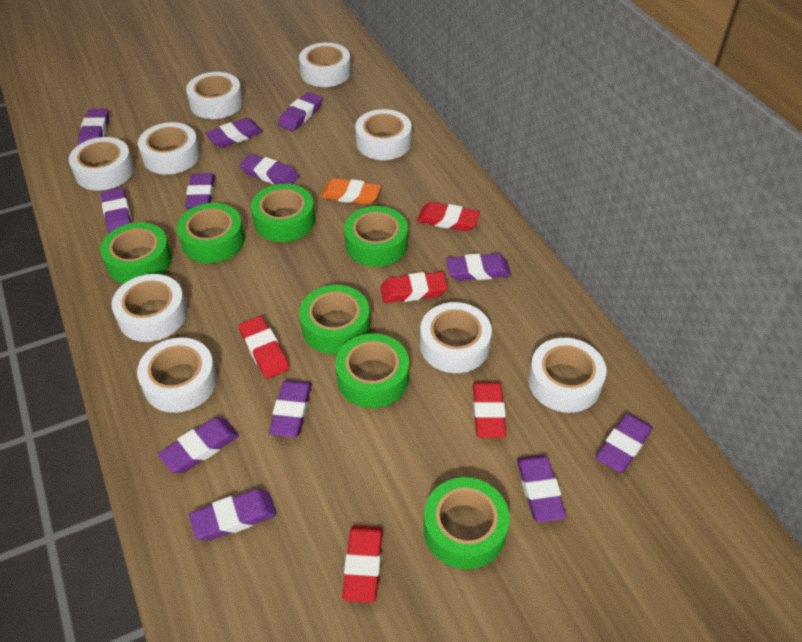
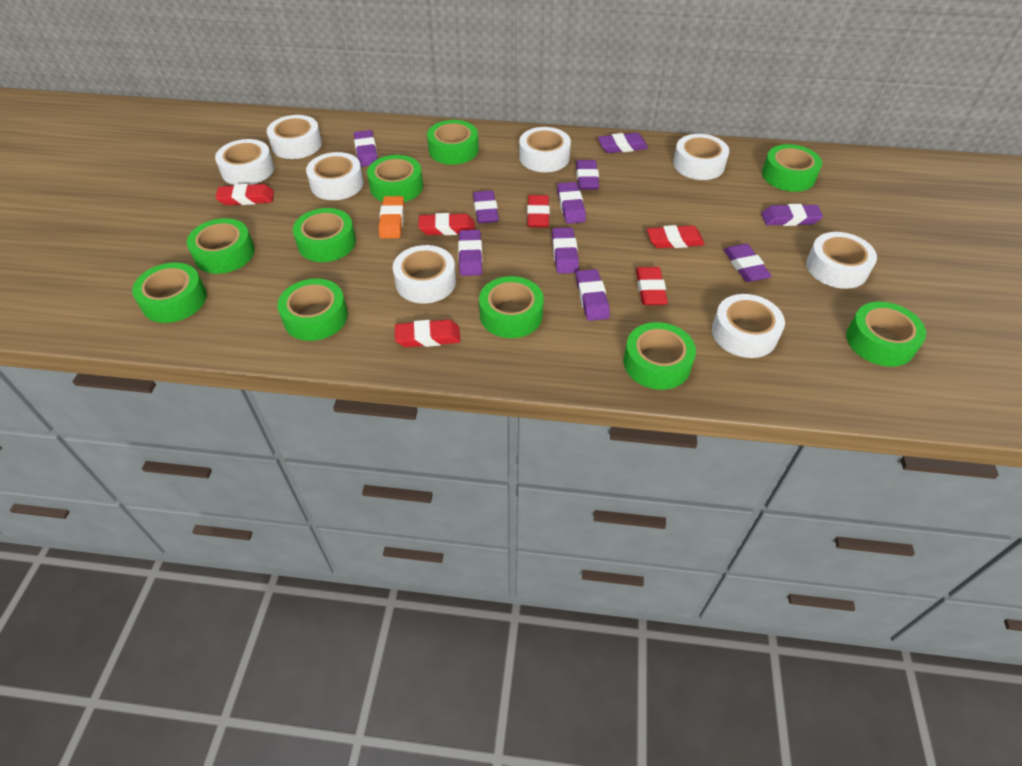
green tape: 7 -> 10
purple eraser: 12 -> 10
red eraser: 5 -> 6
white tape: 9 -> 8

